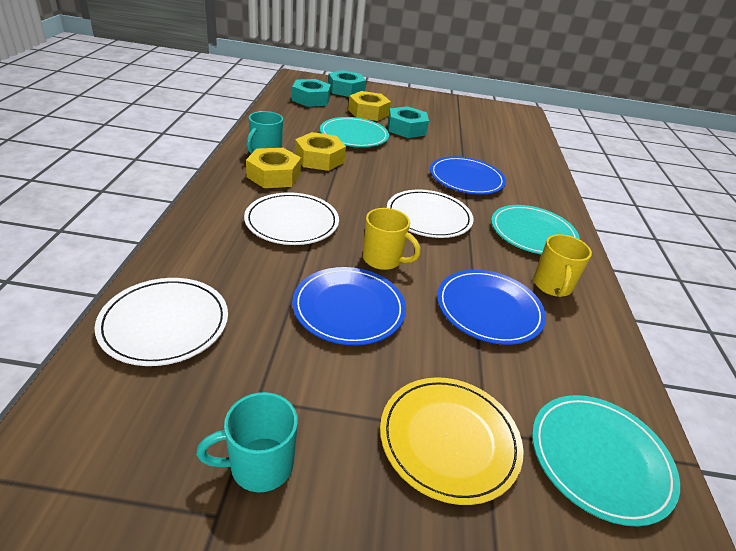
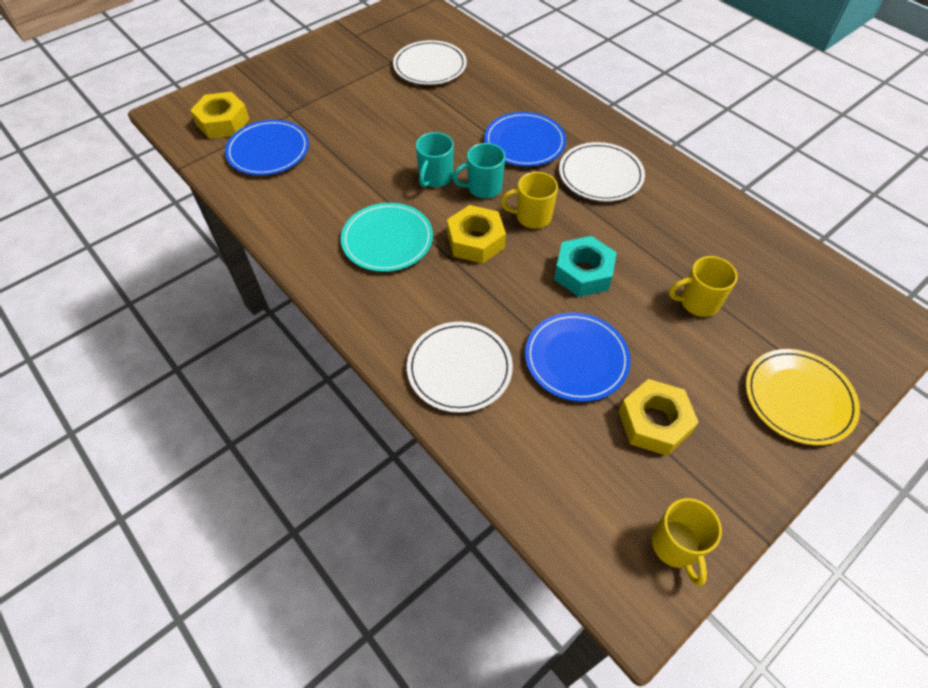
turquoise nut: 3 -> 1
turquoise plate: 3 -> 1
yellow mug: 2 -> 3

